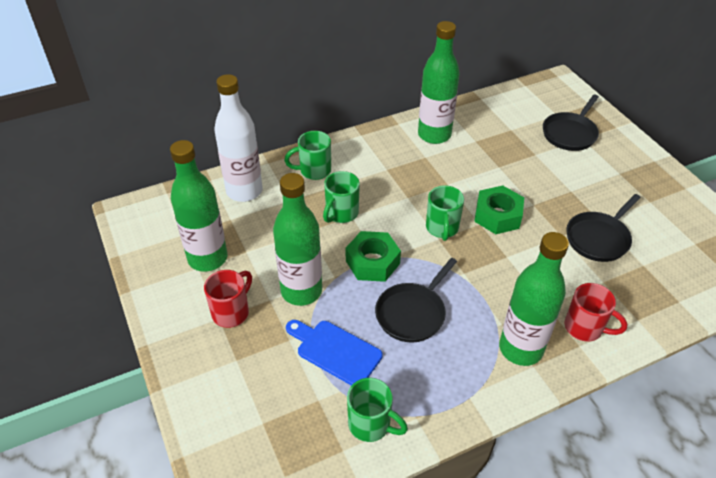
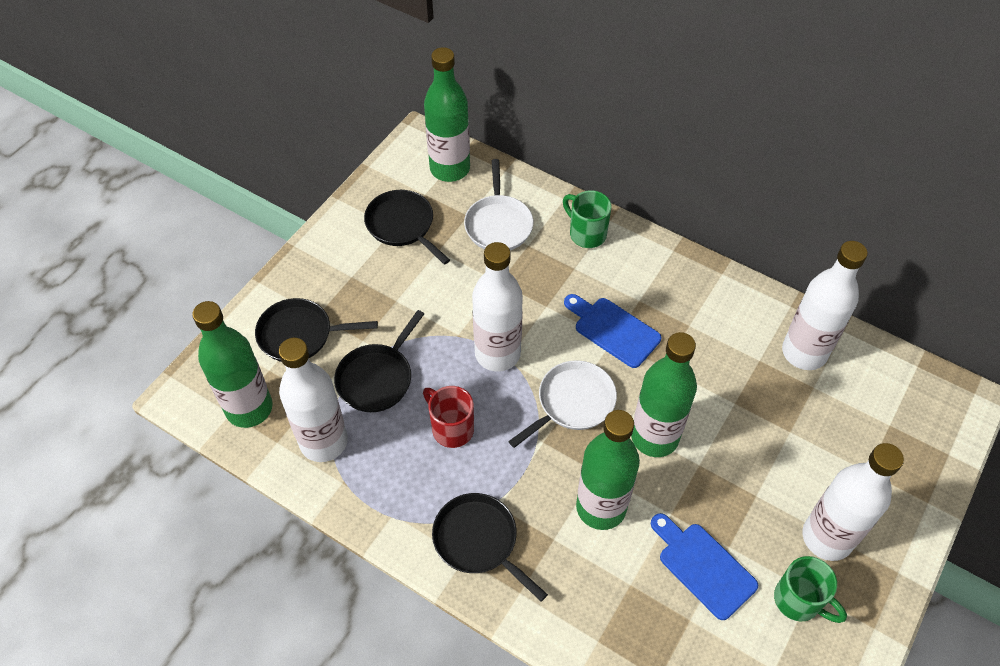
black pan: 3 -> 4
blue cutting board: 1 -> 2
green mug: 4 -> 2
green nut: 2 -> 0
red mug: 2 -> 1
white bottle: 1 -> 4
white pan: 0 -> 2

